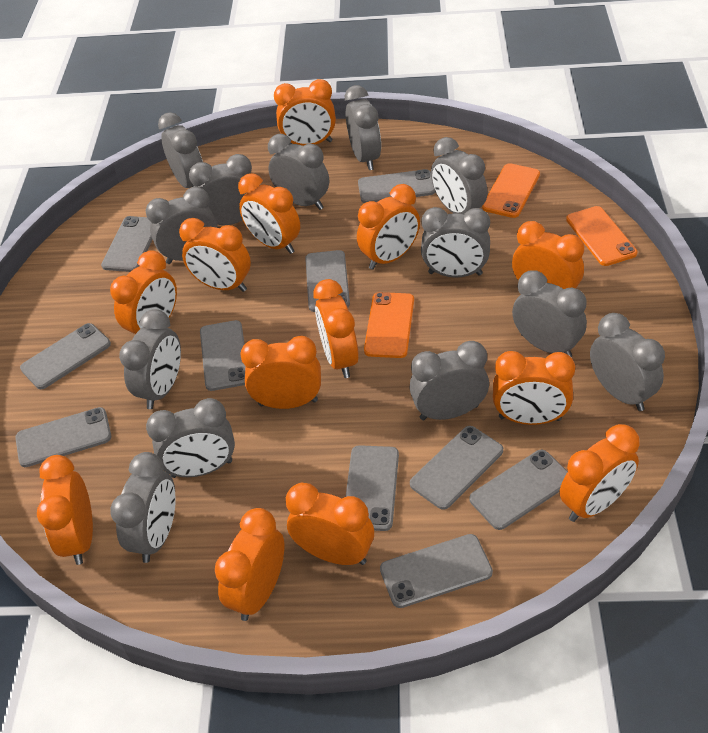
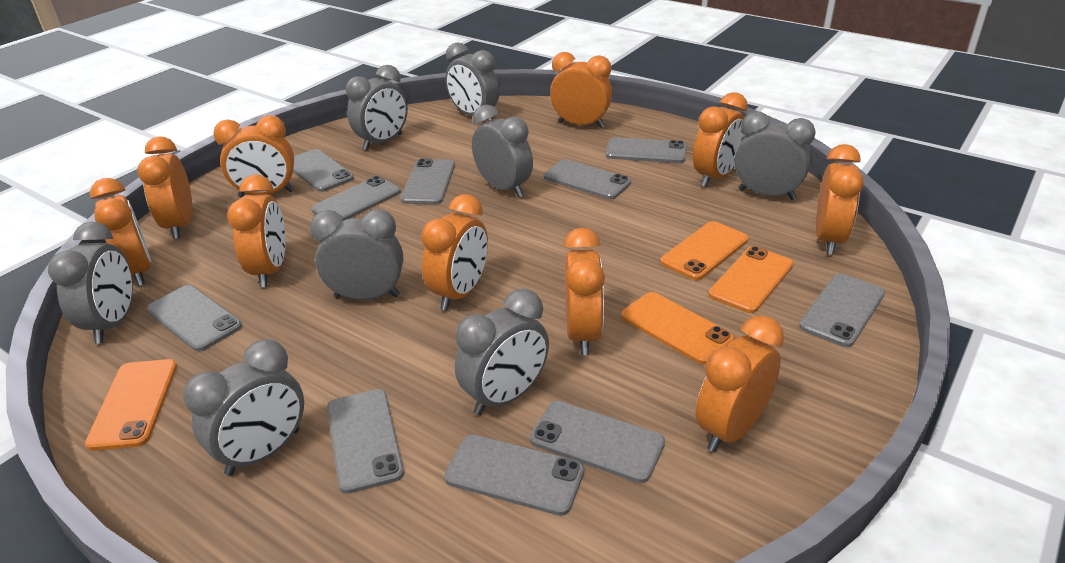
grey clock: 13 -> 8
orange clock: 13 -> 10
orange phone: 3 -> 4

